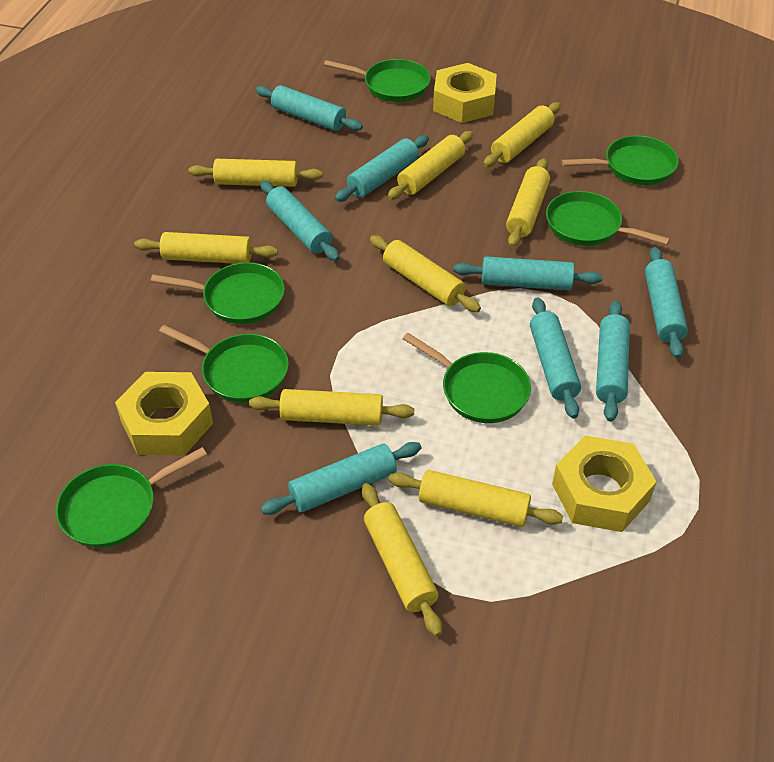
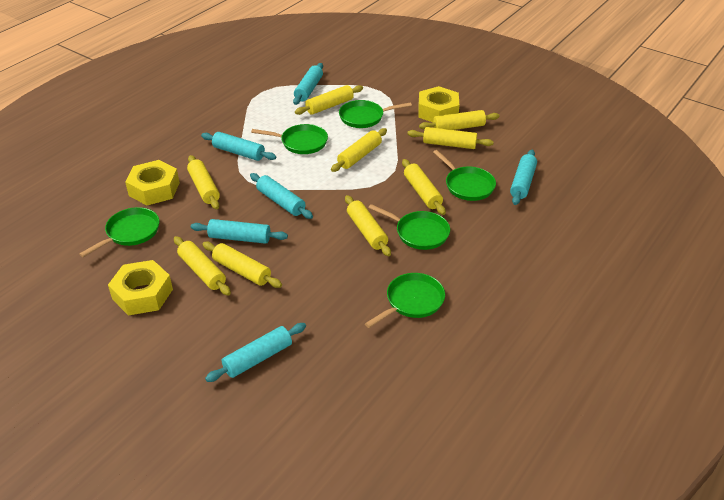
green pan: 7 -> 6
turquoise rolling pin: 8 -> 6

